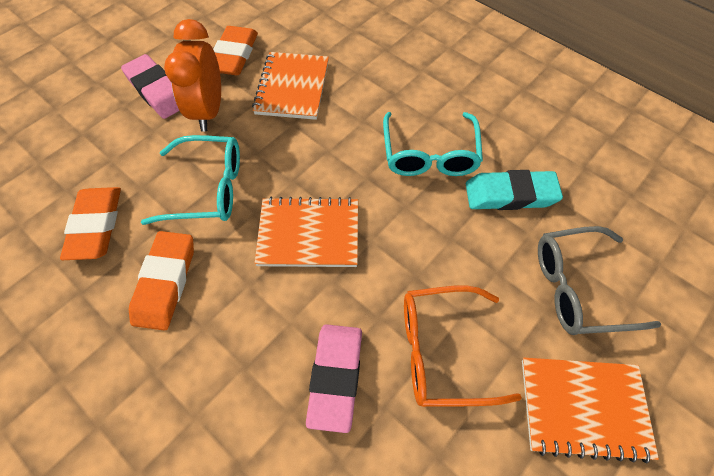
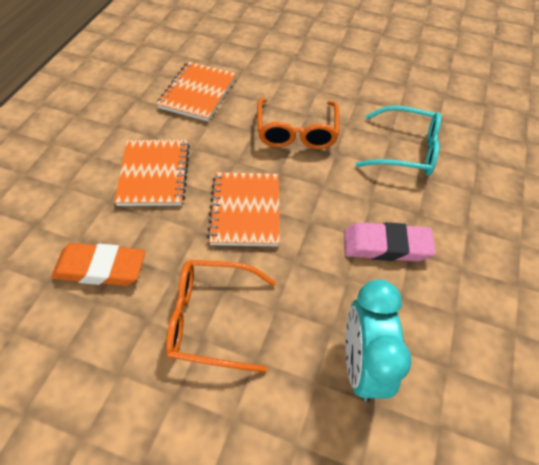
grey glasses: 1 -> 0
orange clock: 1 -> 0
orange eraser: 3 -> 1
orange glasses: 1 -> 2
pink eraser: 2 -> 1
turquoise clock: 0 -> 1
turquoise eraser: 1 -> 0
turquoise glasses: 2 -> 1

